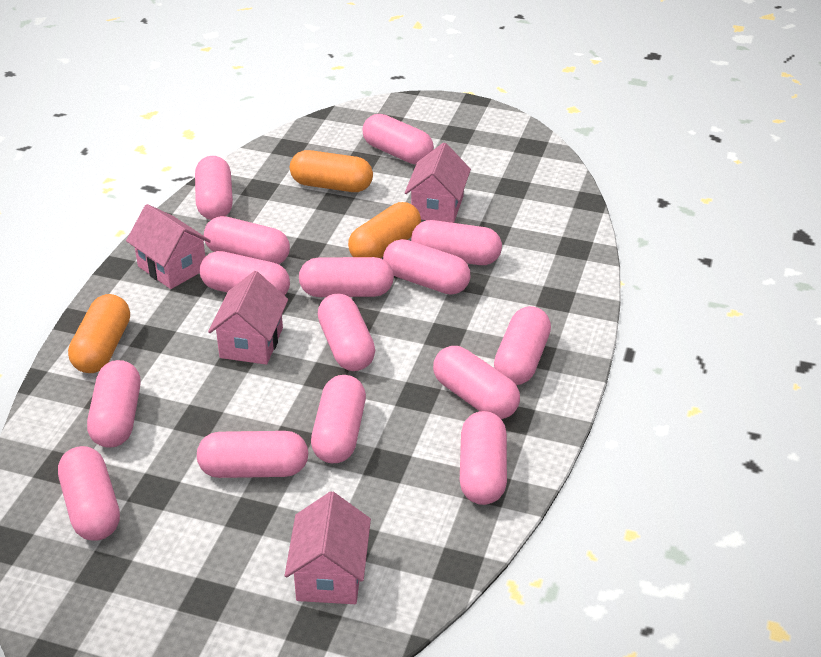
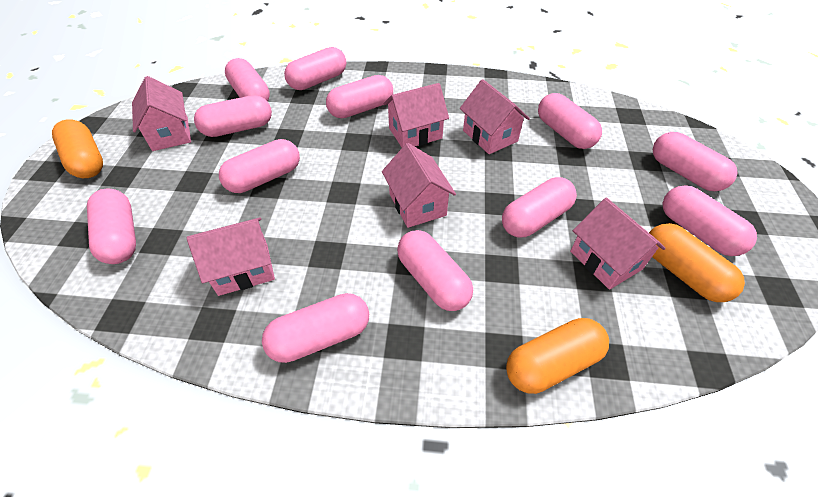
pink capsule: 15 -> 12
pink house: 4 -> 6

